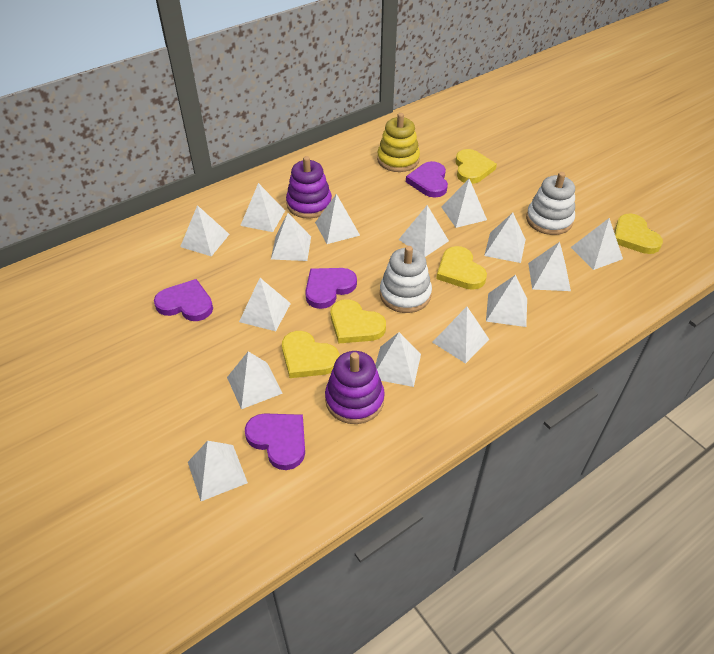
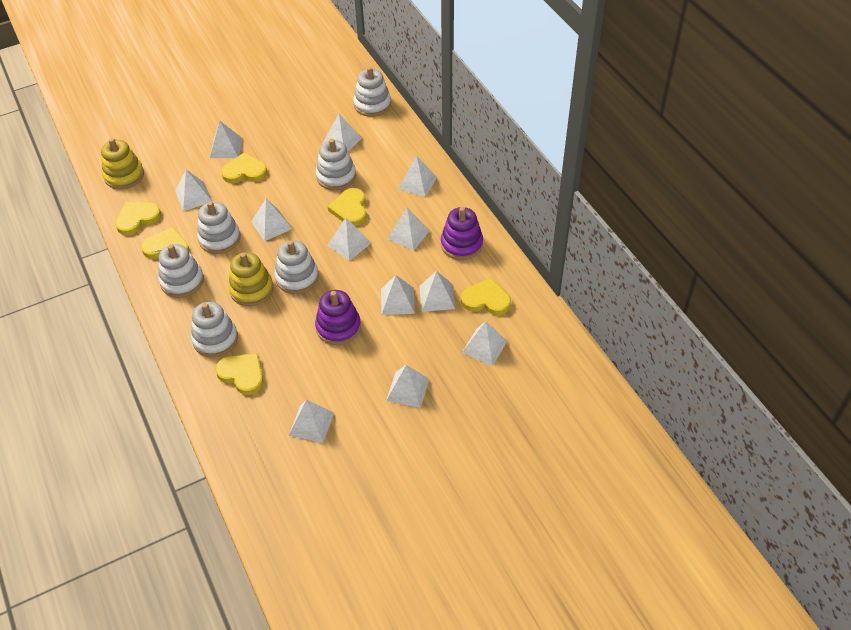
purple heart: 4 -> 0
white pyramid: 15 -> 12
white stacking toy: 2 -> 6
yellow heart: 5 -> 6
yellow stacking toy: 1 -> 2

